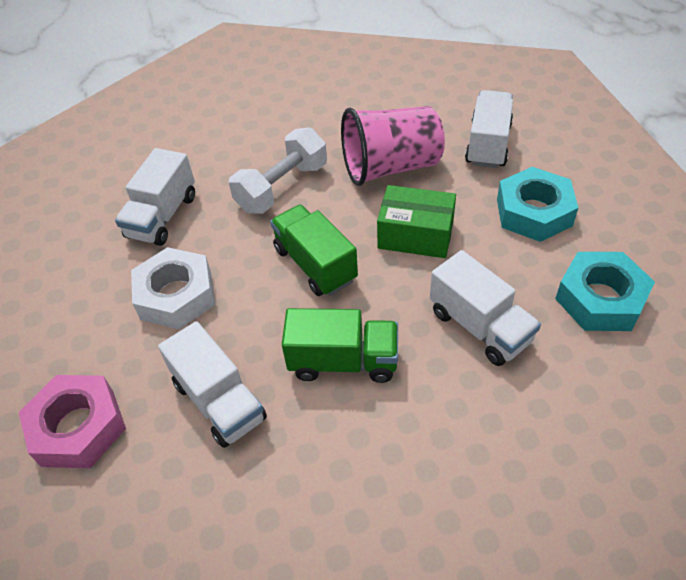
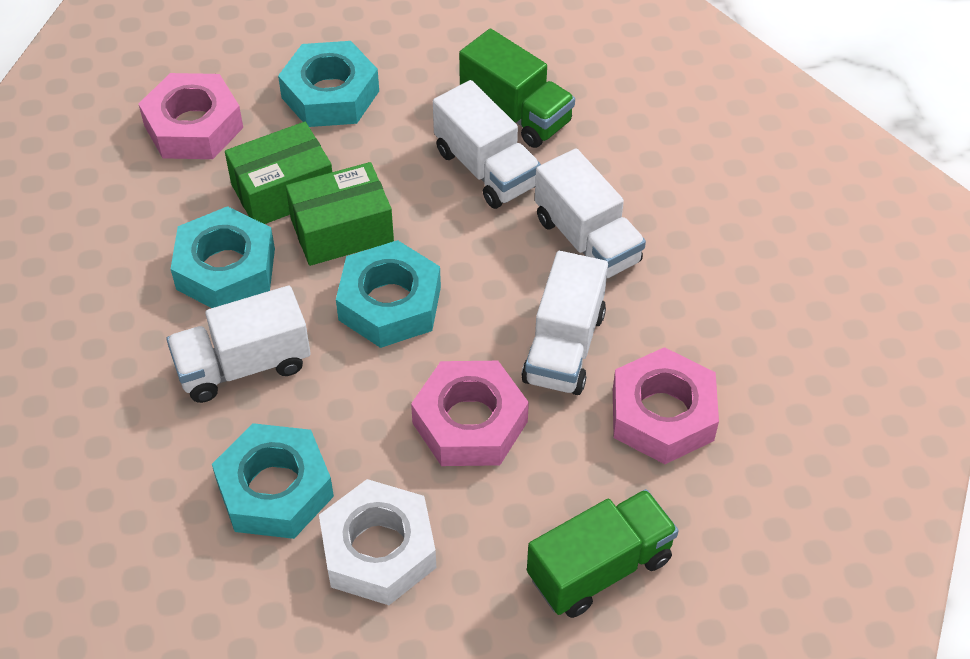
green box: 1 -> 2
pink cup: 1 -> 0
pink nut: 1 -> 3
turquoise nut: 2 -> 4
white dumbbell: 1 -> 0

